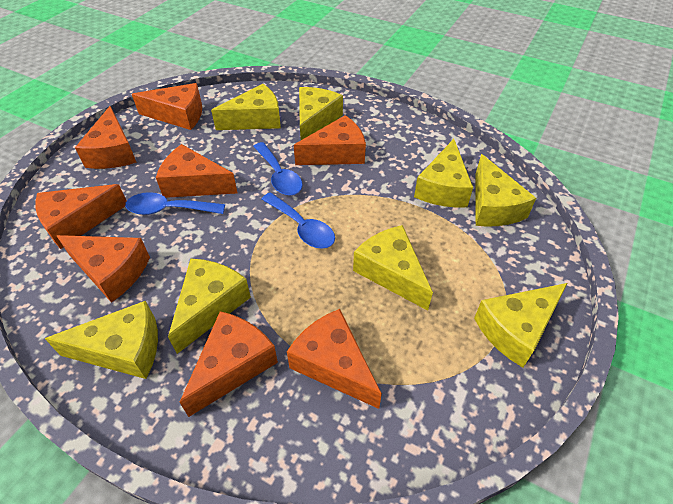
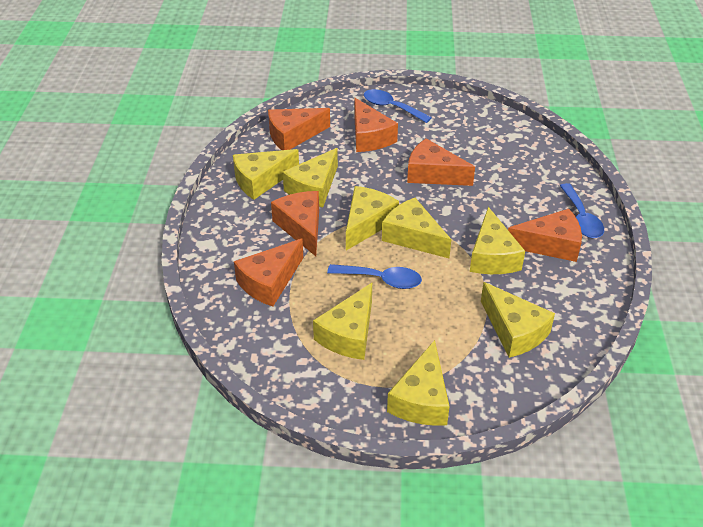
orange cheese: 8 -> 6

